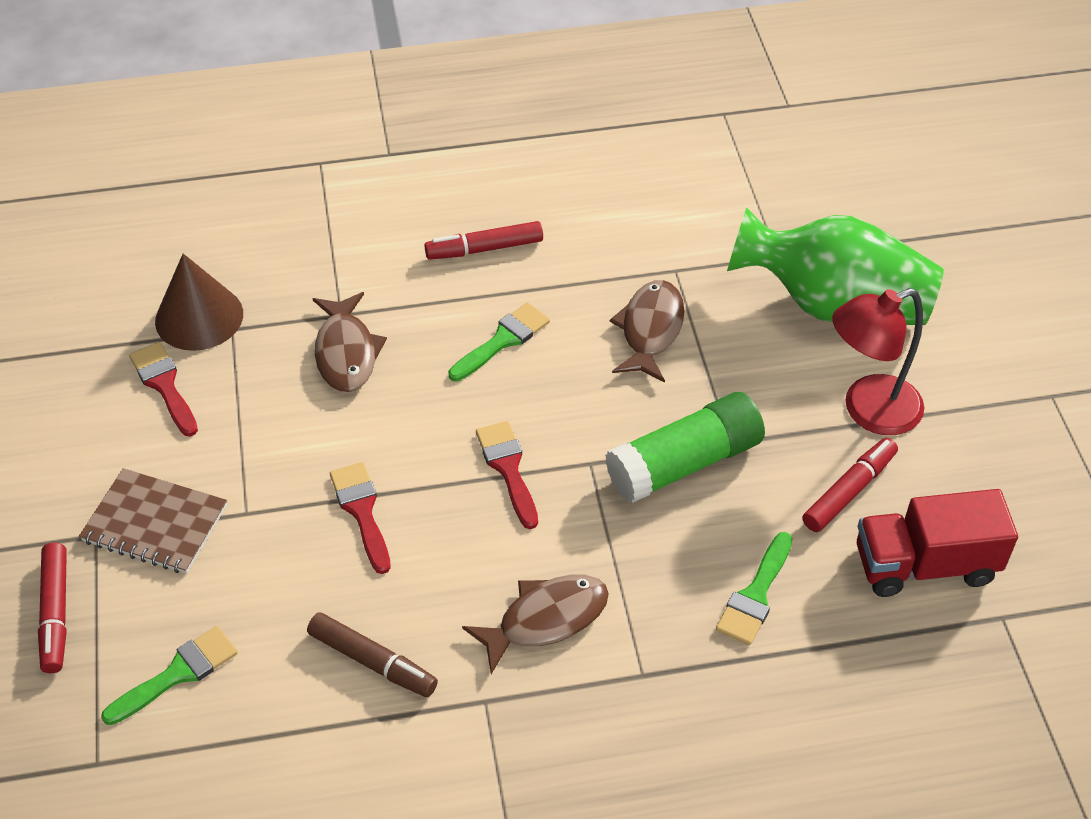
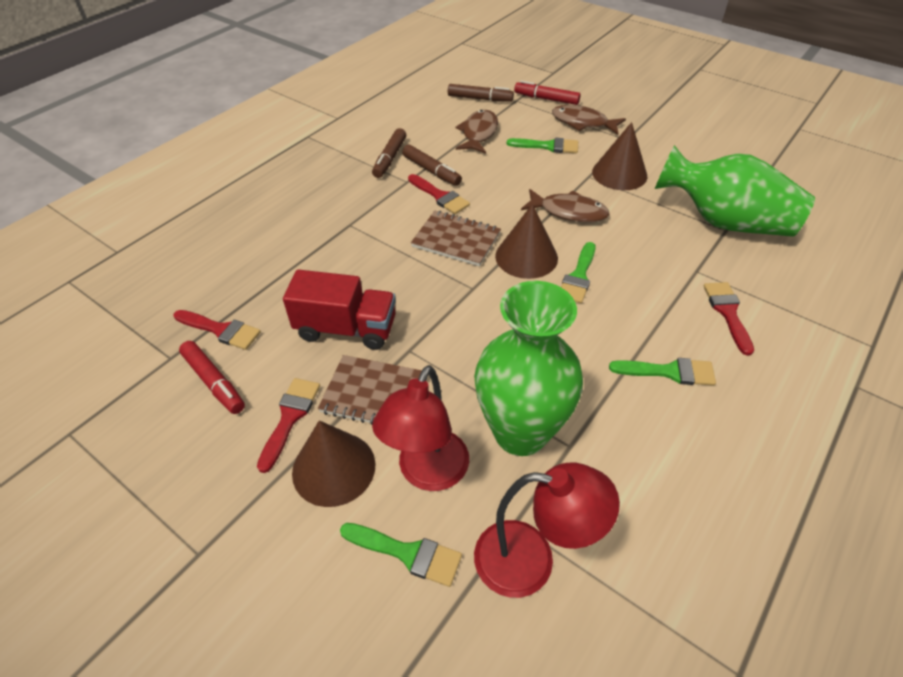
brown cone: 1 -> 3
brown marker: 1 -> 3
brown notebook: 1 -> 2
green brush: 3 -> 4
green glue stick: 1 -> 0
green vase: 1 -> 2
red brush: 3 -> 4
red lamp: 1 -> 2
red marker: 3 -> 2

